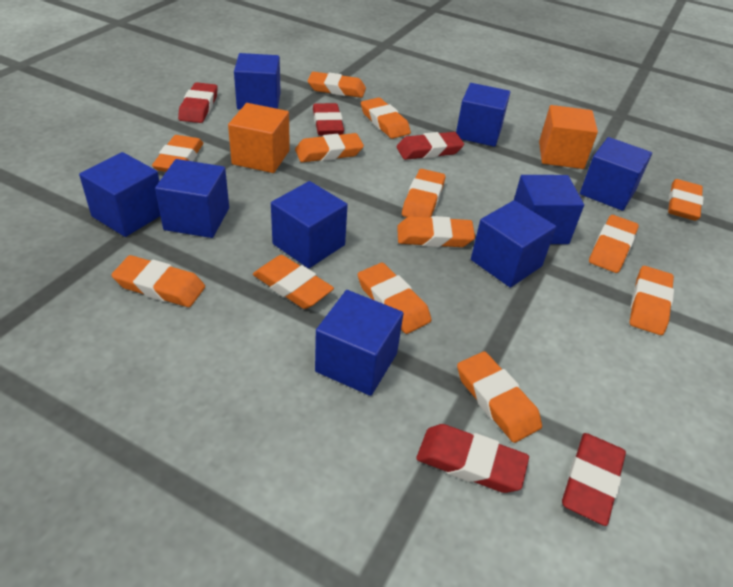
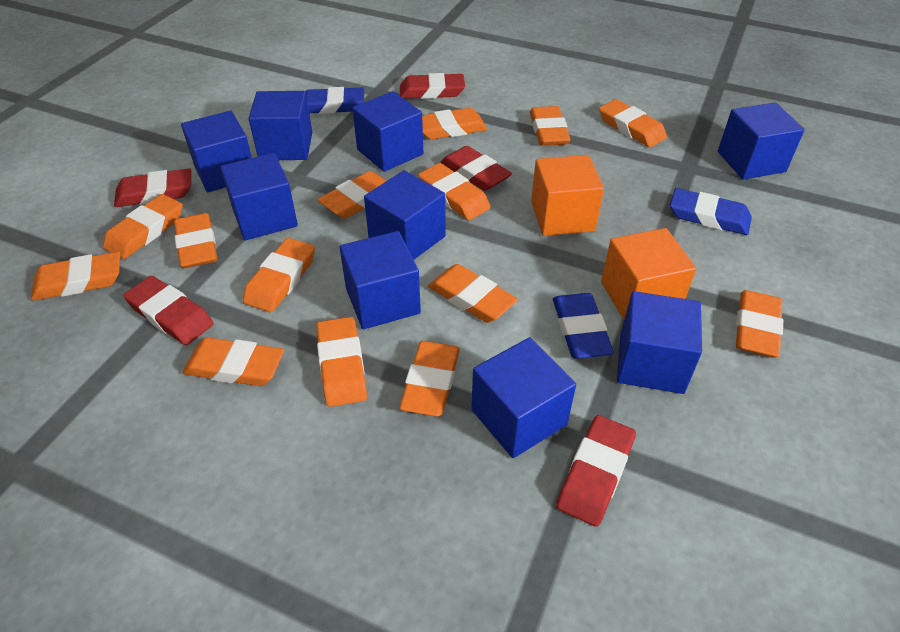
blue eraser: 0 -> 3
orange eraser: 13 -> 14

